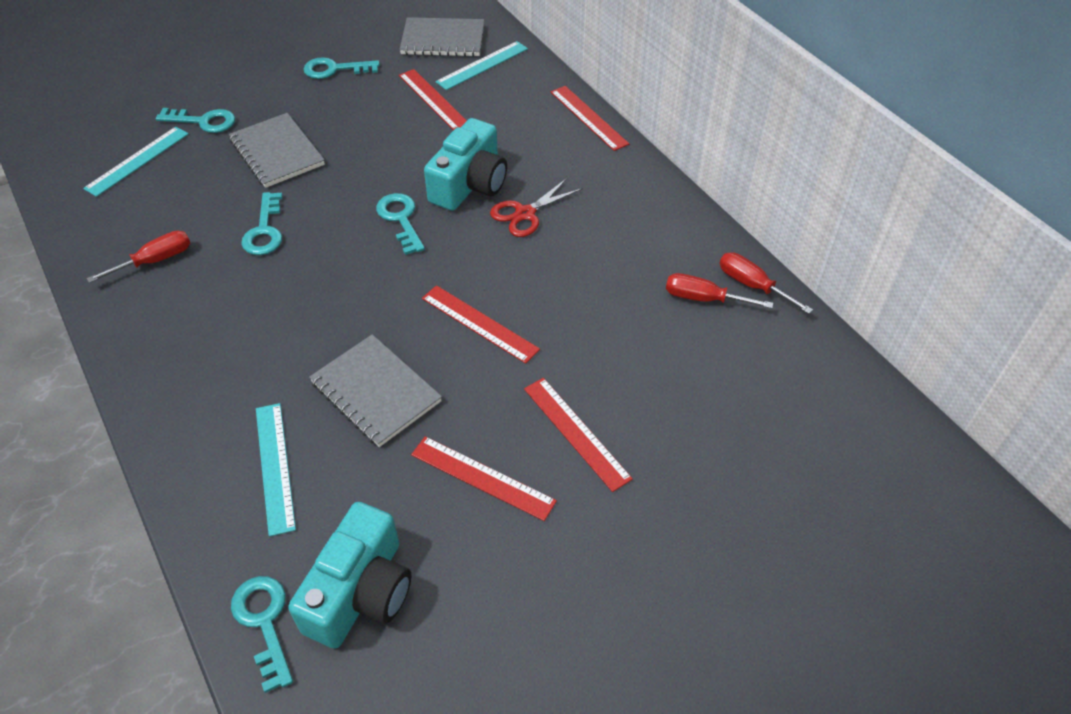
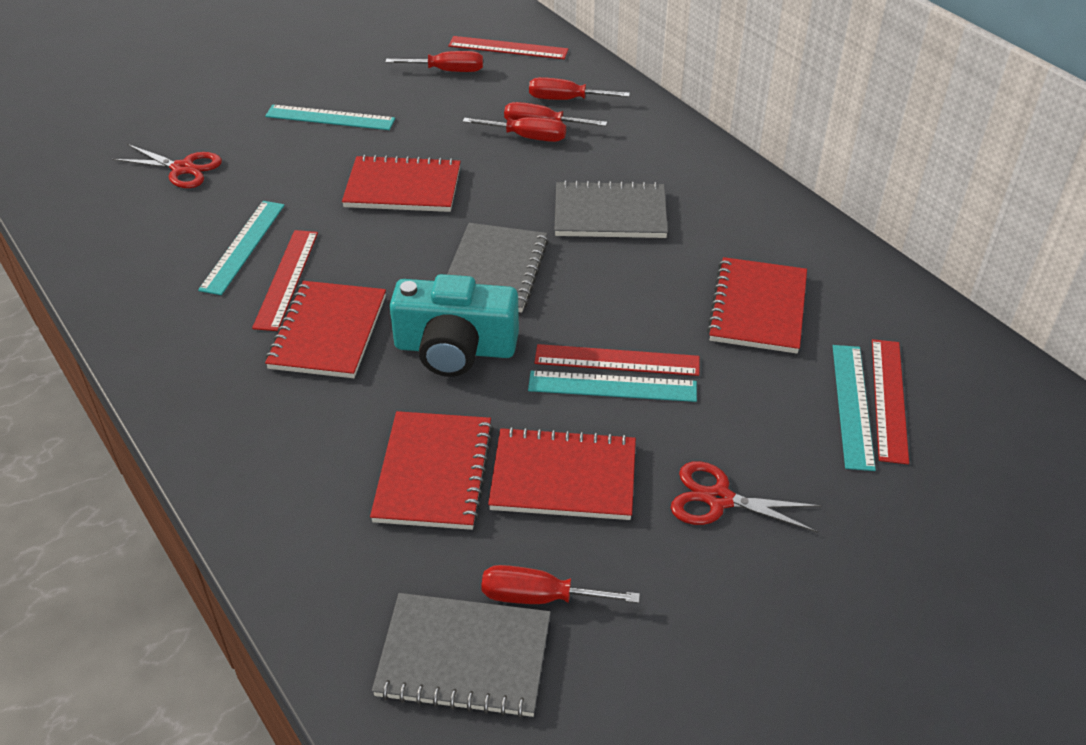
red notebook: 0 -> 5
red ruler: 5 -> 4
red scissors: 1 -> 2
red screwdriver: 3 -> 5
turquoise camera: 2 -> 1
turquoise key: 5 -> 0
turquoise ruler: 3 -> 4

